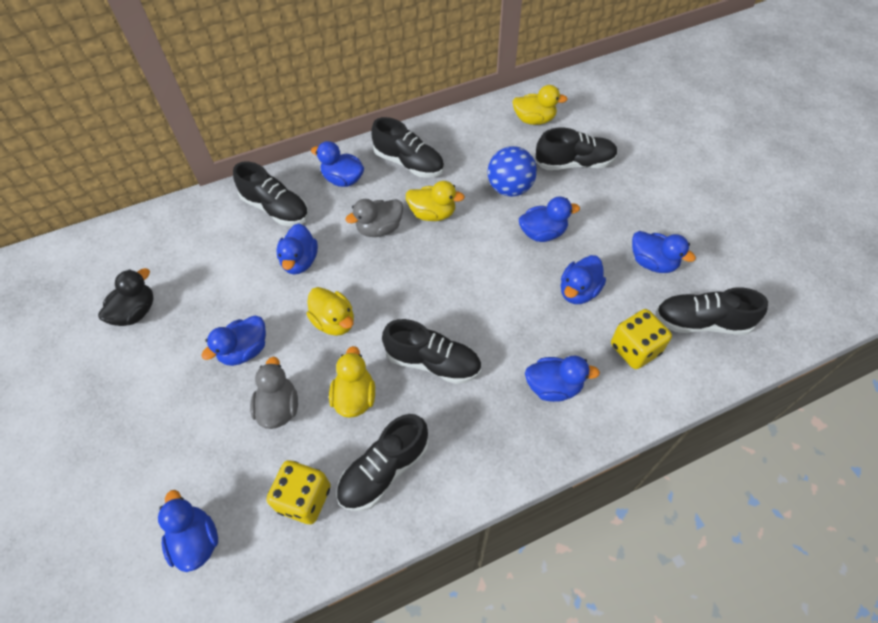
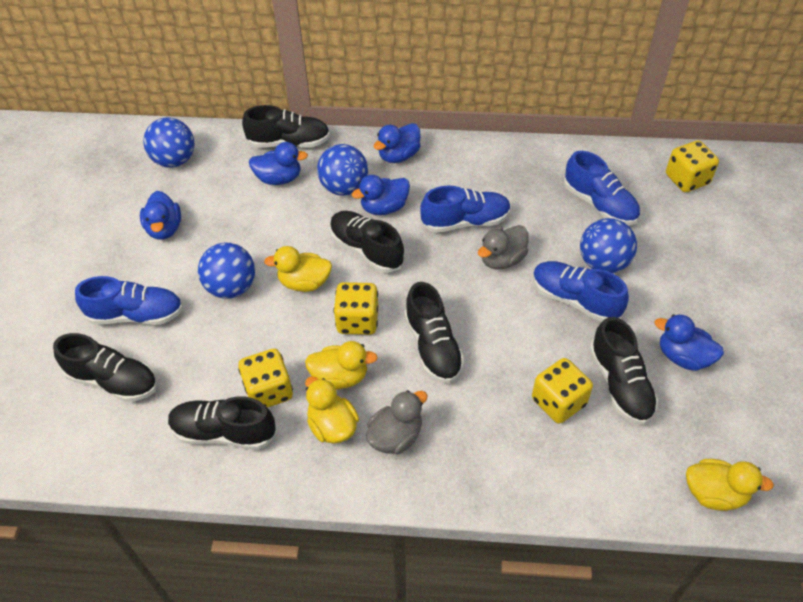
black duck: 1 -> 0
blue ball: 1 -> 4
blue duck: 8 -> 5
blue shoe: 0 -> 4
yellow dice: 2 -> 4

